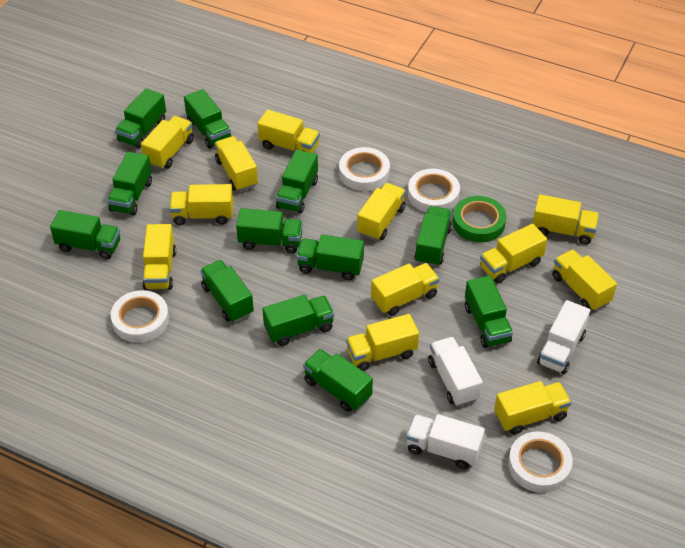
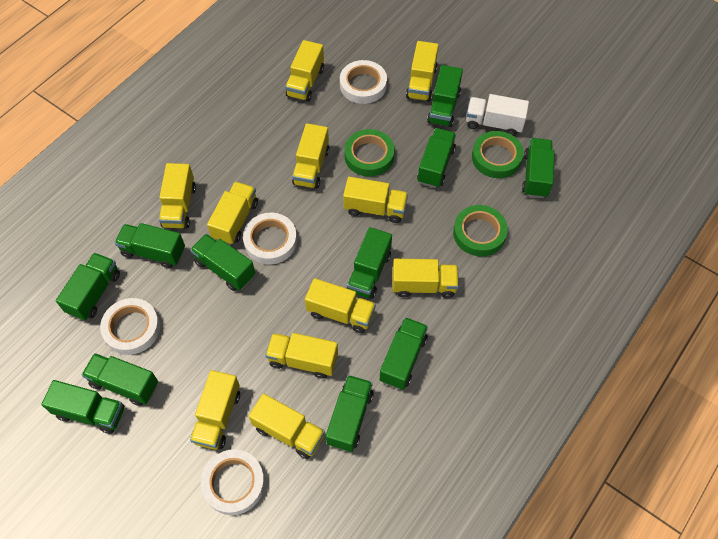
green tape: 1 -> 3
green truck: 12 -> 11
white truck: 3 -> 1
yellow truck: 12 -> 11

